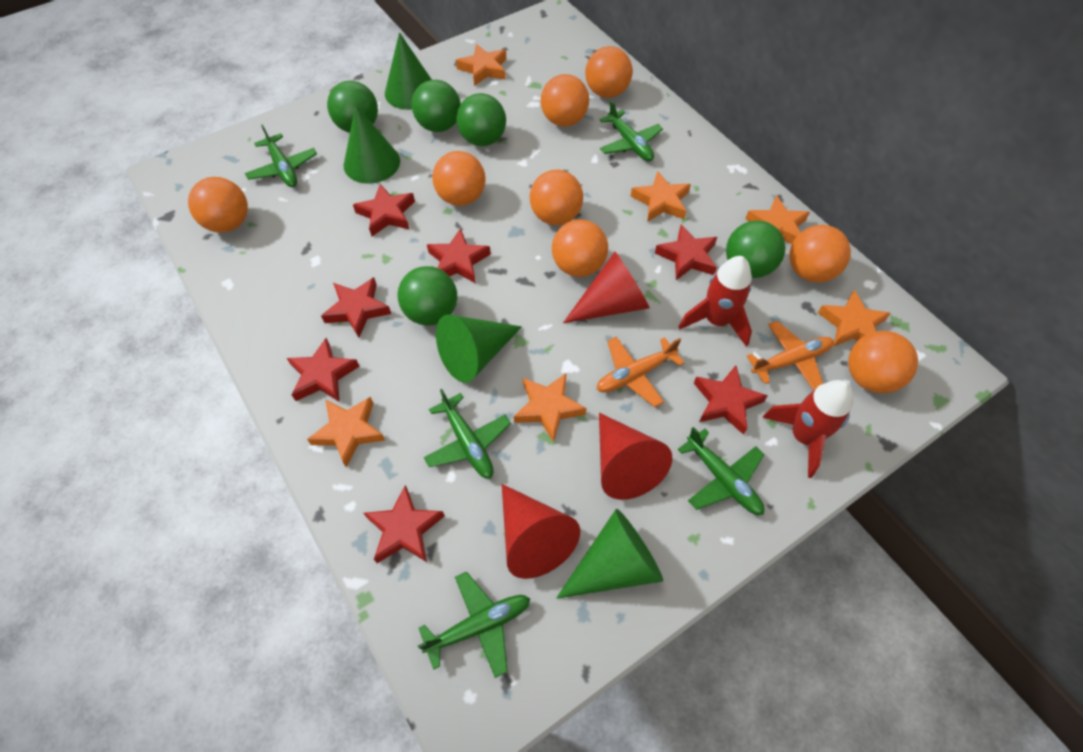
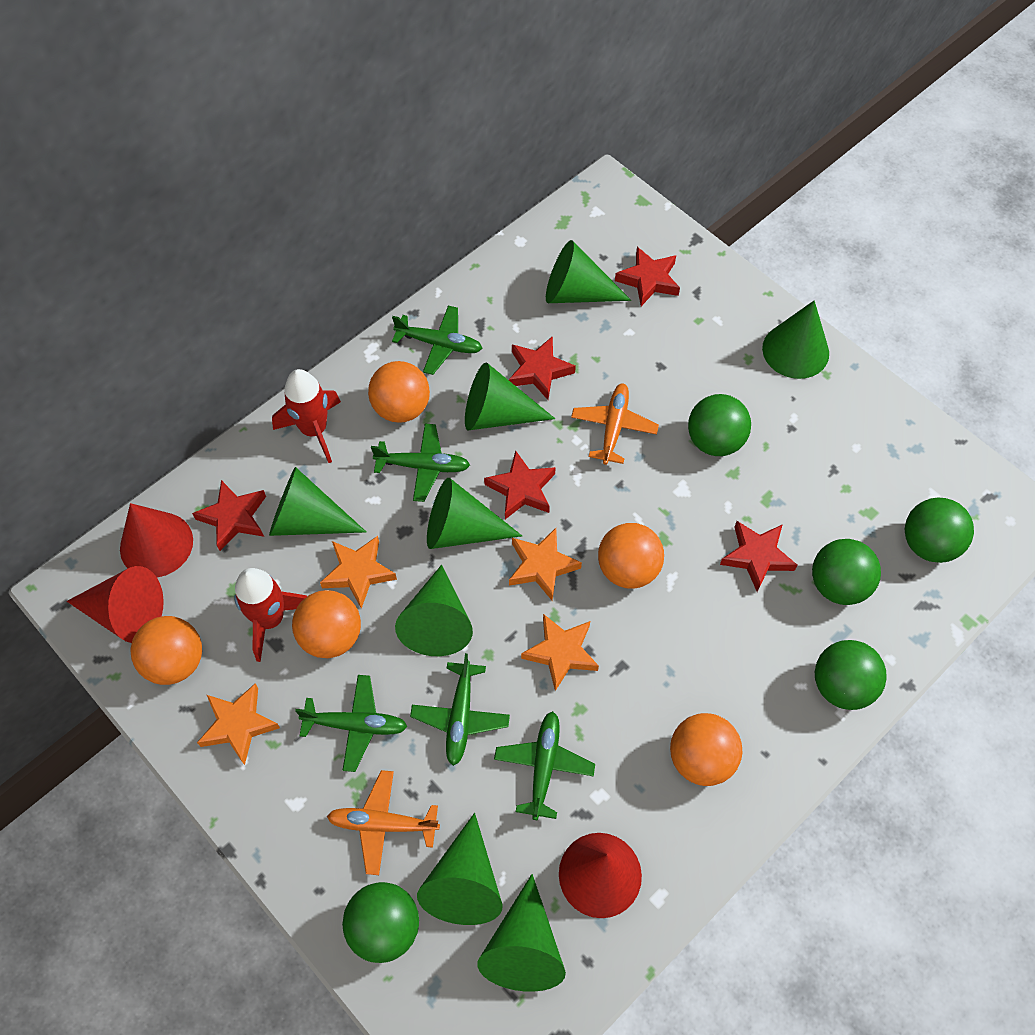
green cone: 4 -> 8
orange ball: 8 -> 5
orange star: 6 -> 4
red star: 7 -> 5

